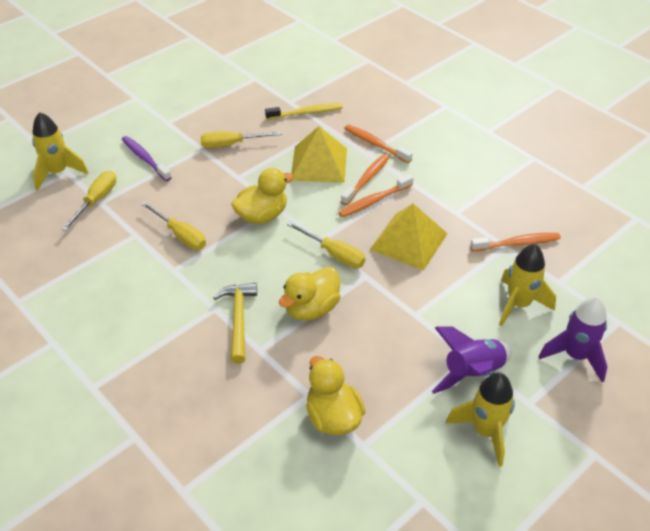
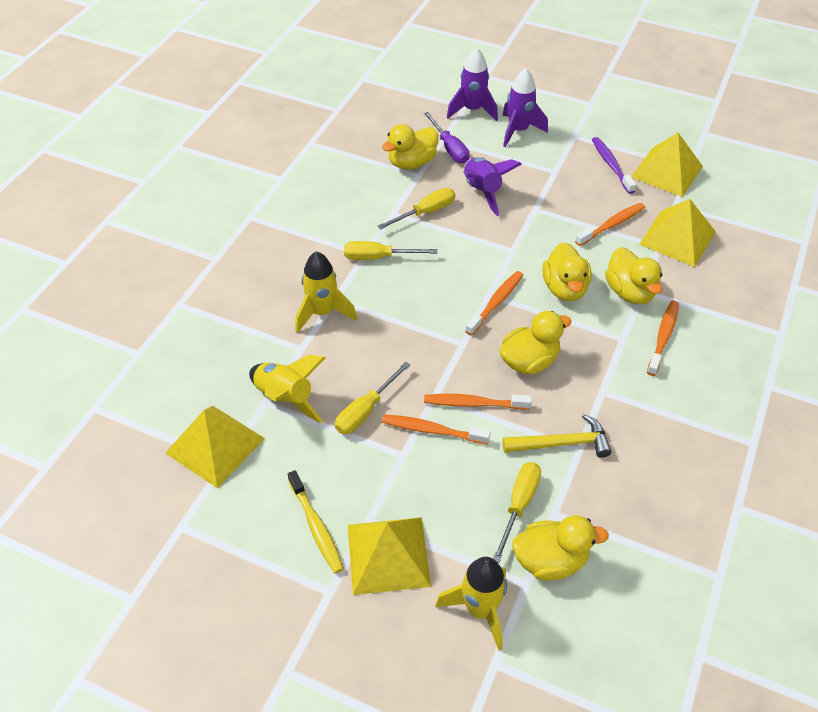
orange toothbrush: 4 -> 5
purple rocket: 2 -> 3
purple screwdriver: 0 -> 1
yellow duck: 3 -> 5
yellow pyramid: 2 -> 4

